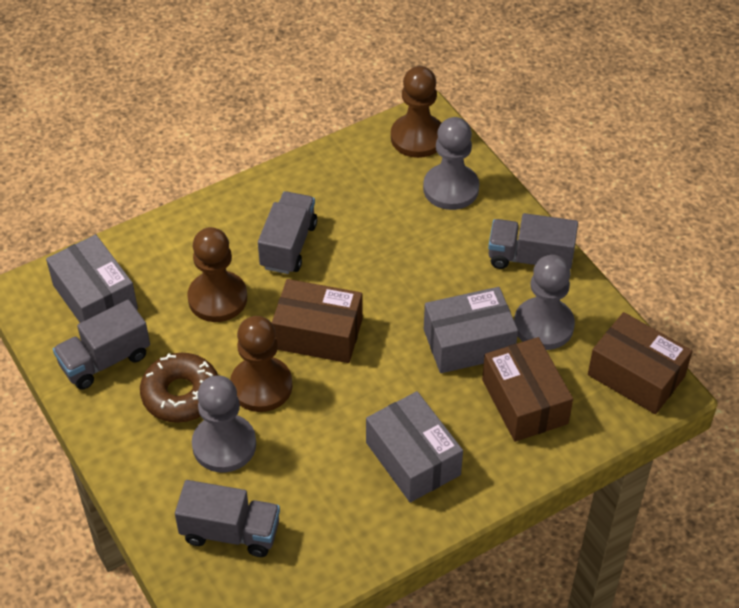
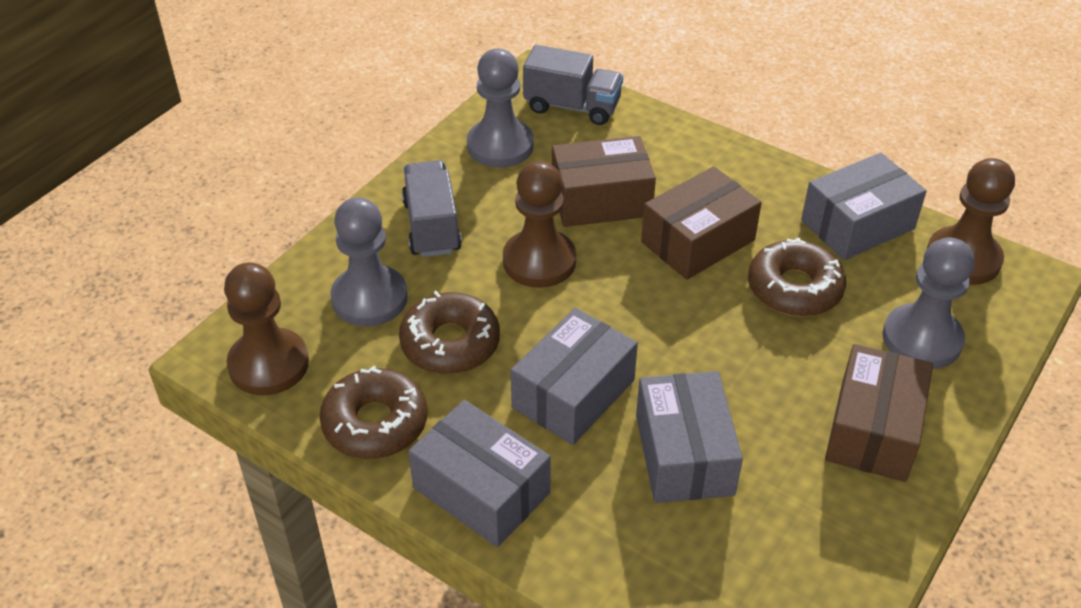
brown donut: 1 -> 3
grey box: 3 -> 4
grey truck: 4 -> 2

